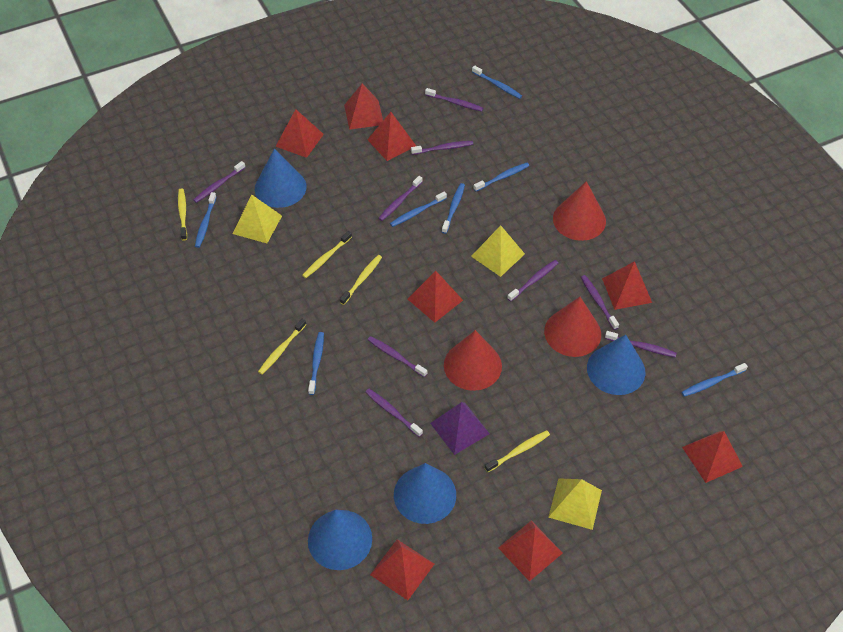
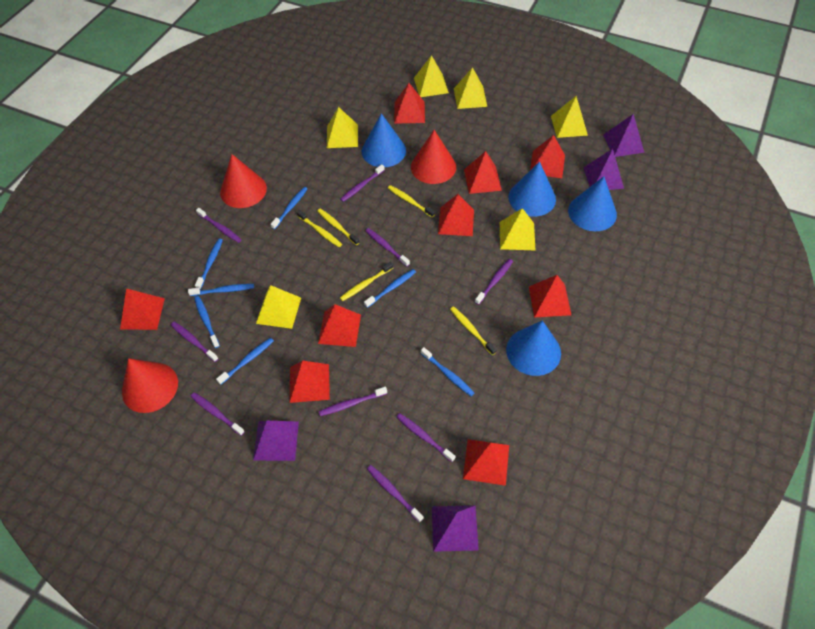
purple pyramid: 1 -> 4
red pyramid: 8 -> 9
yellow pyramid: 3 -> 6

